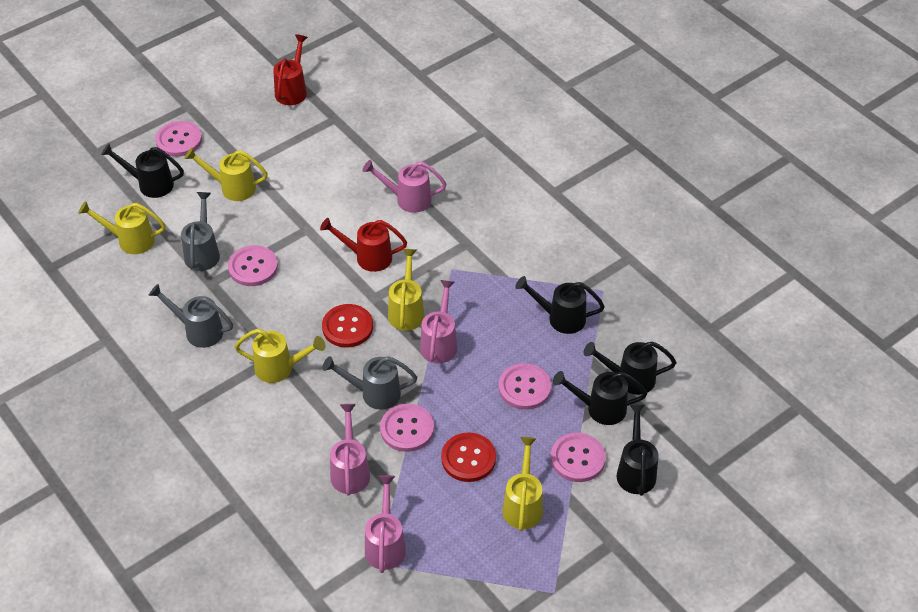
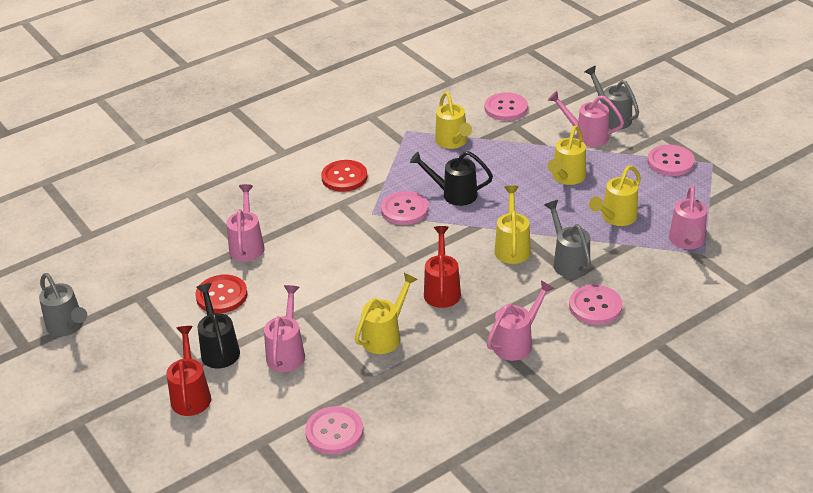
black watering can: 5 -> 2
pink watering can: 4 -> 5

